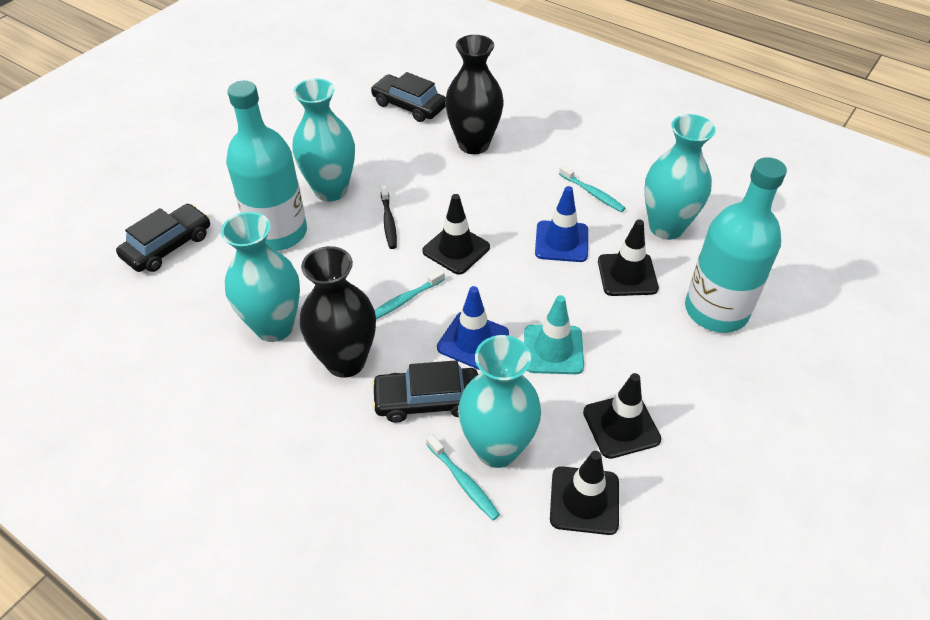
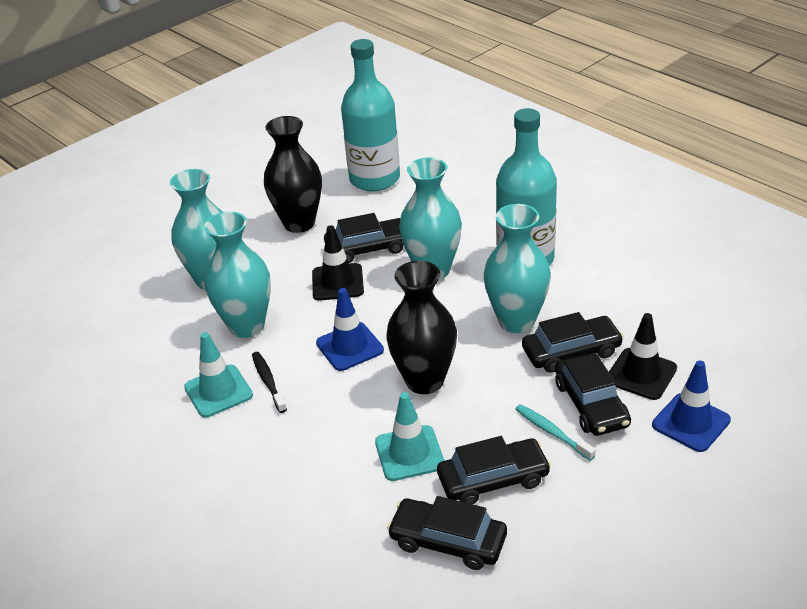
black car: 3 -> 5
black traffic cone: 4 -> 2
turquoise toothbrush: 3 -> 1
turquoise traffic cone: 1 -> 2

